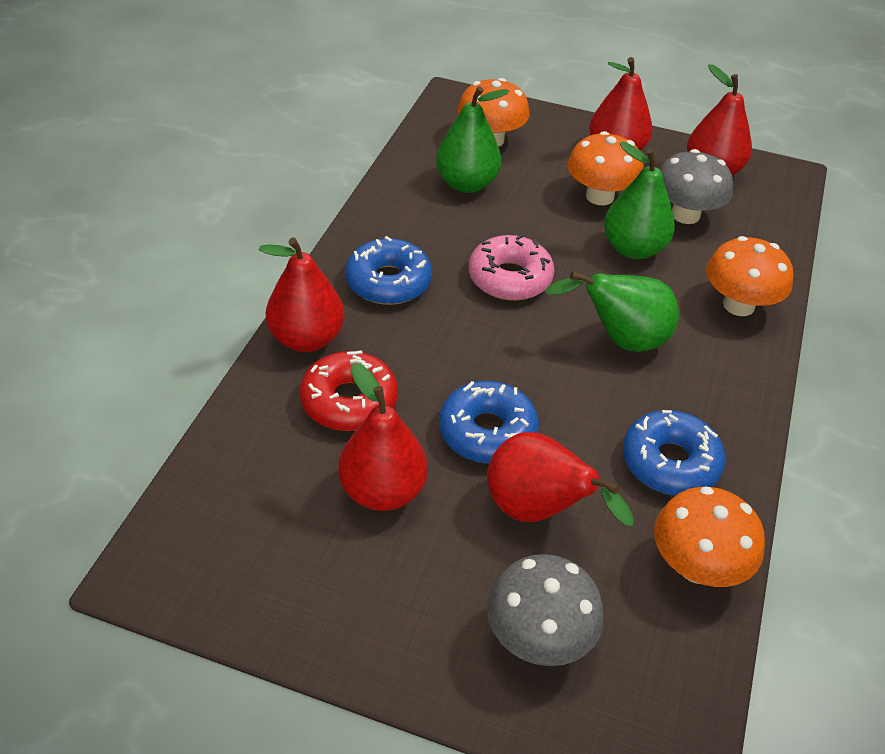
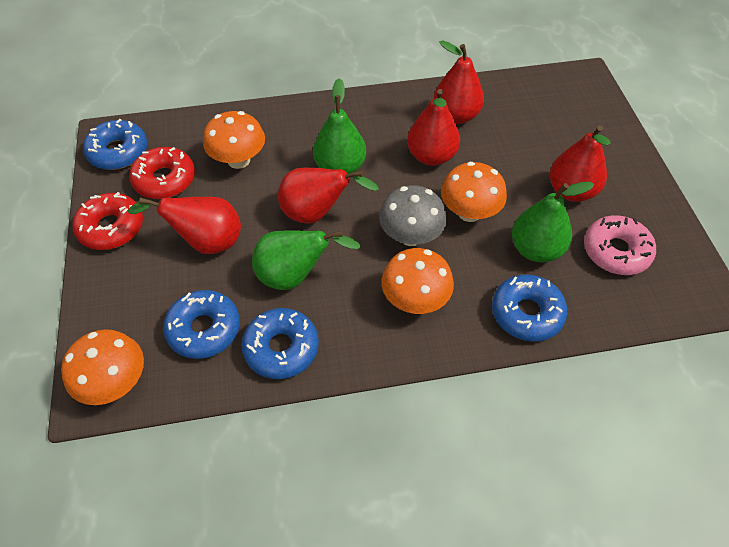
blue donut: 3 -> 4
grey mushroom: 2 -> 1
red donut: 1 -> 2

